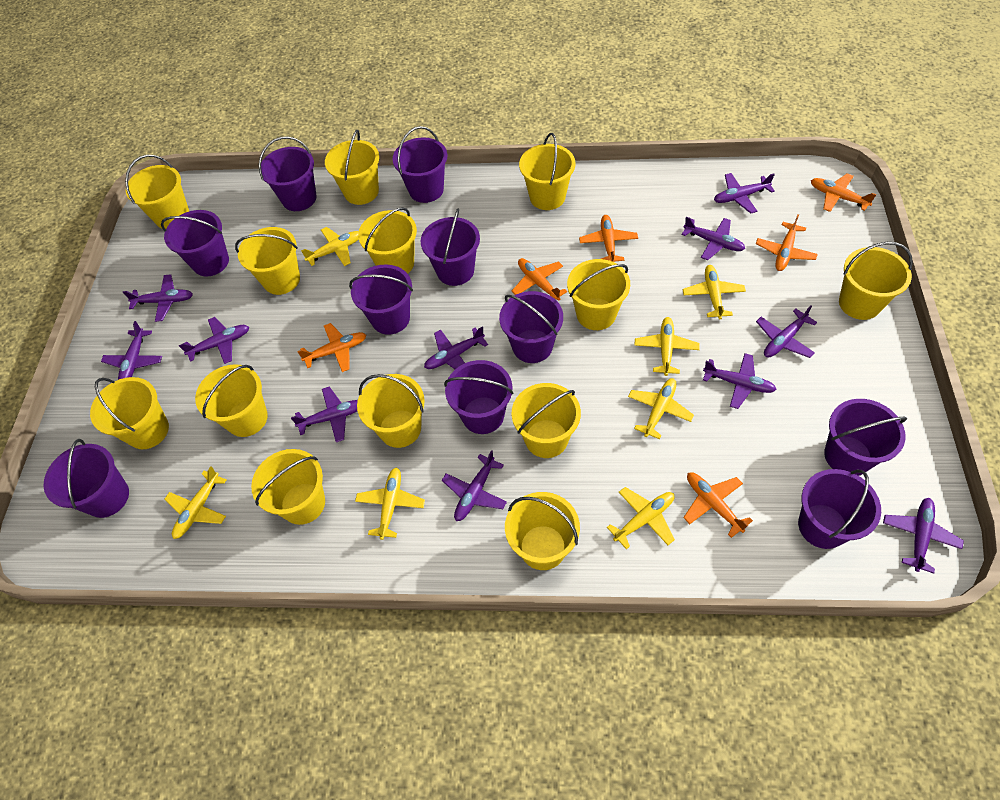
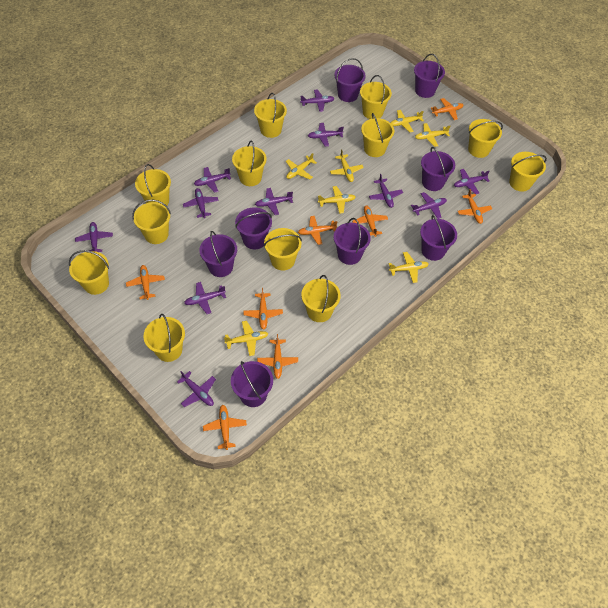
orange plane: 6 -> 8
purple bucket: 10 -> 8
yellow bucket: 13 -> 12

